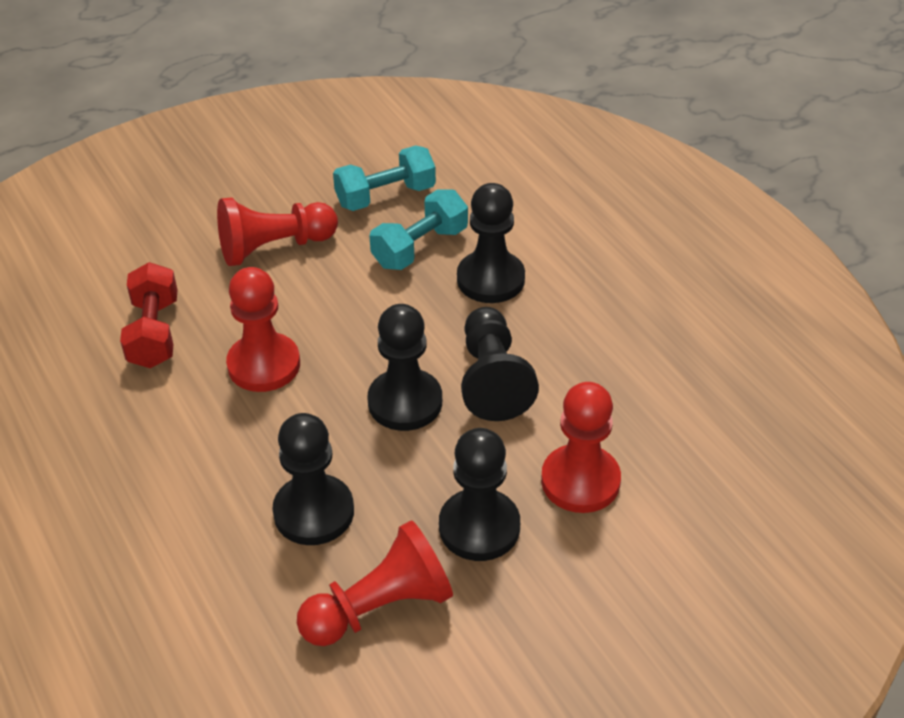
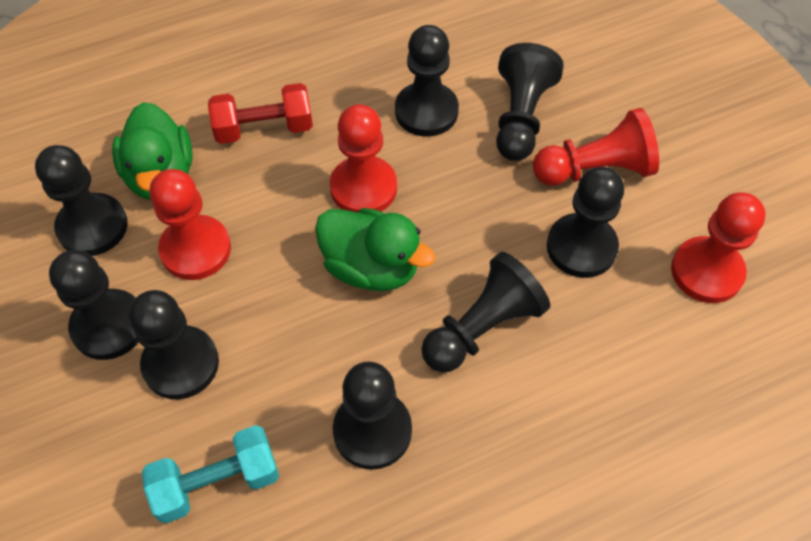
black pawn: 5 -> 8
green duck: 0 -> 2
turquoise dumbbell: 2 -> 1

